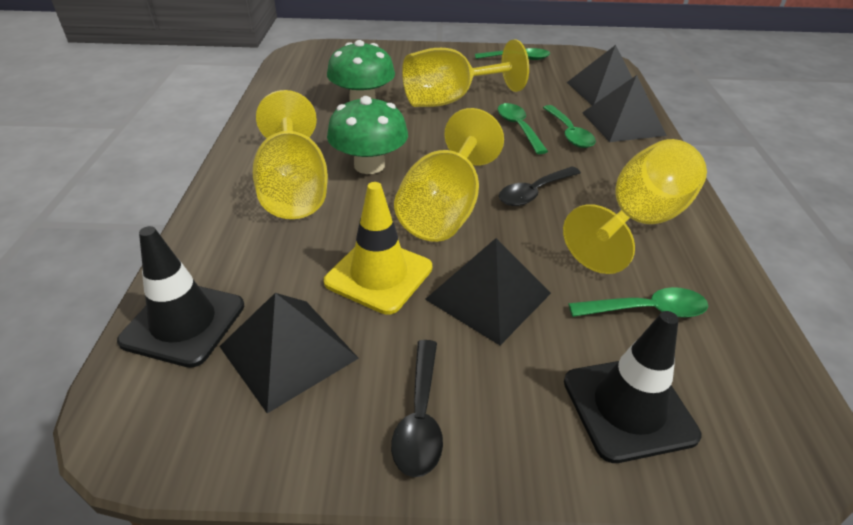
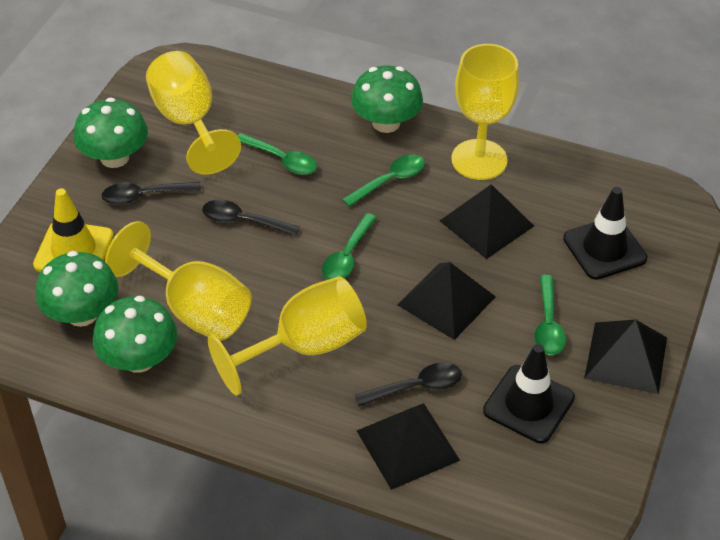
black spoon: 2 -> 3
green mushroom: 2 -> 4

